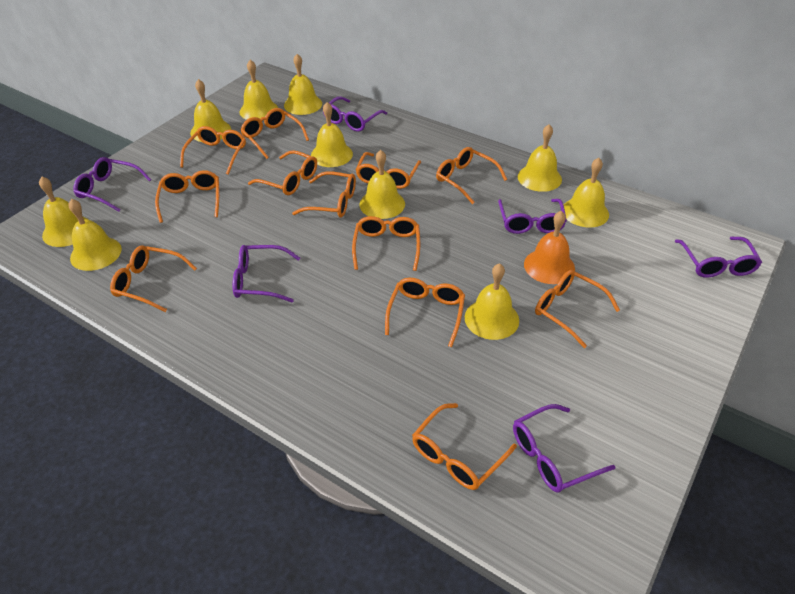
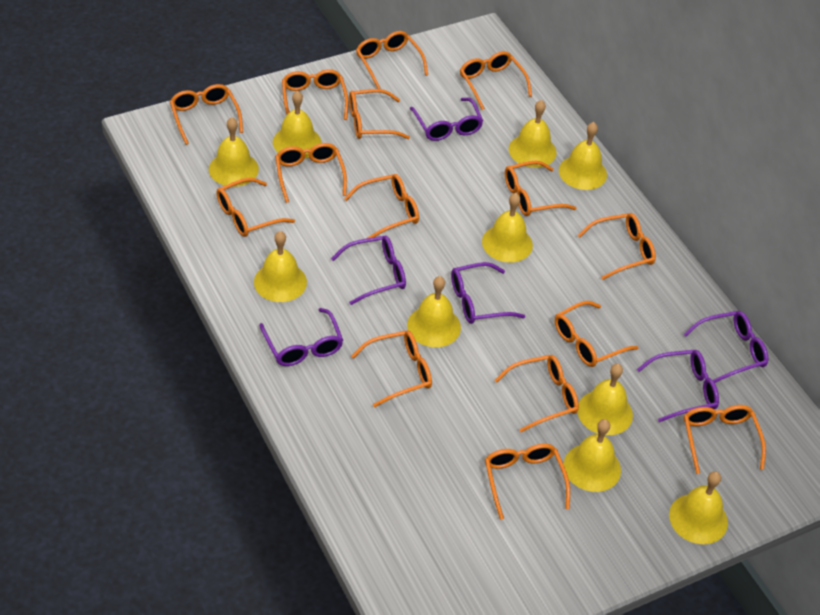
orange bell: 1 -> 0
orange glasses: 12 -> 15

